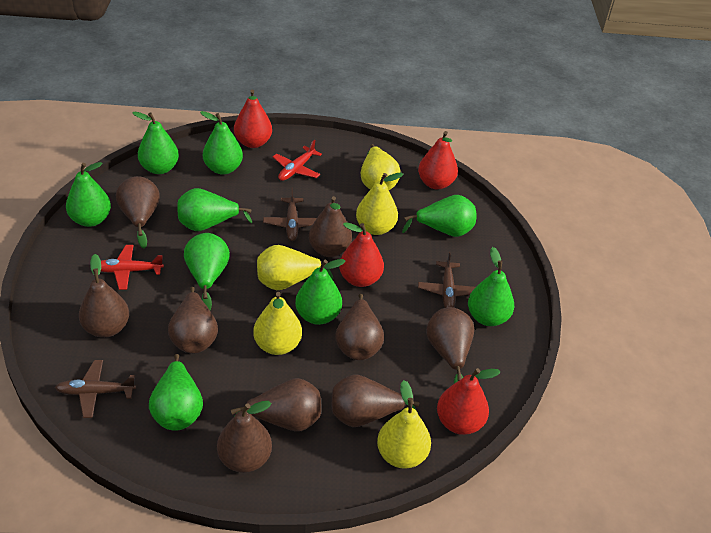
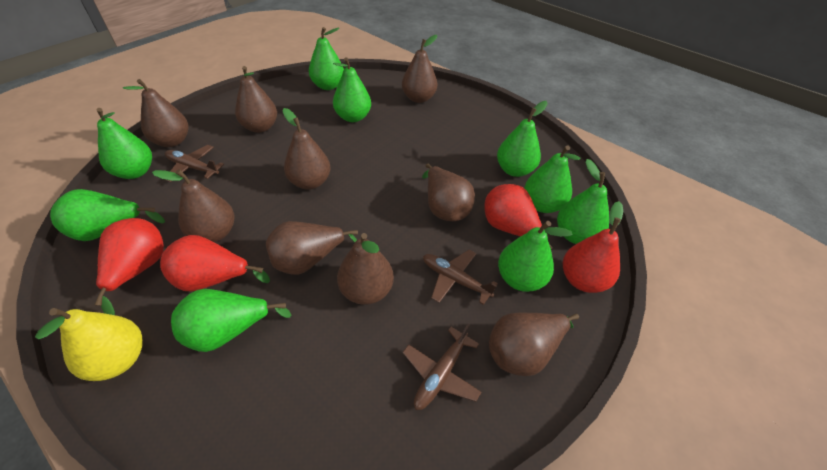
red plane: 2 -> 0
yellow pear: 5 -> 1

